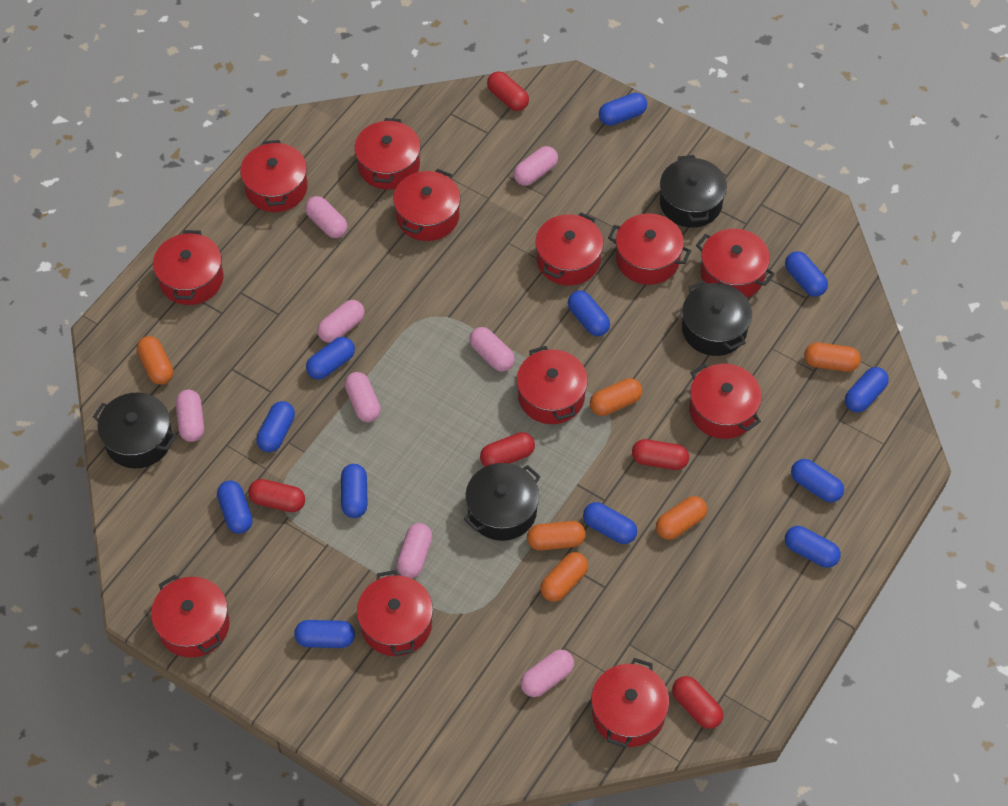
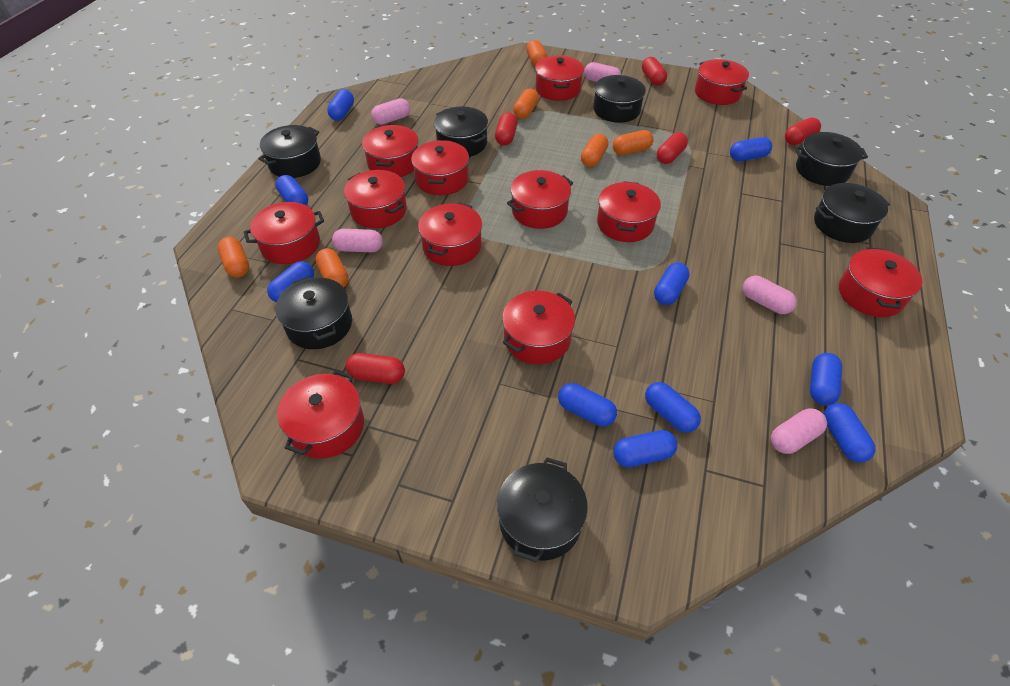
black pot: 4 -> 7
blue capsule: 12 -> 10
pink capsule: 8 -> 5

